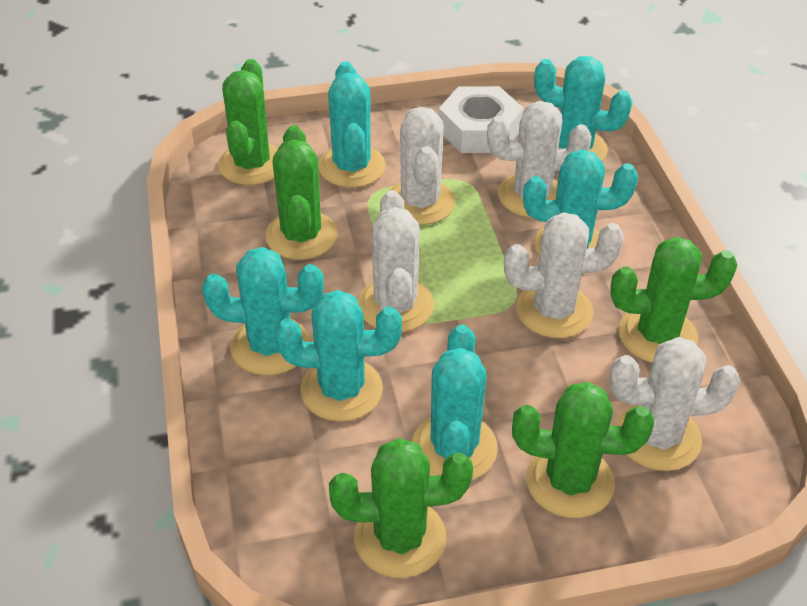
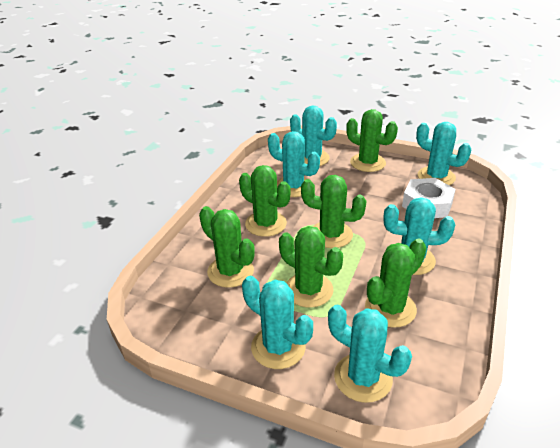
green cactus: 5 -> 6
white cactus: 5 -> 0

